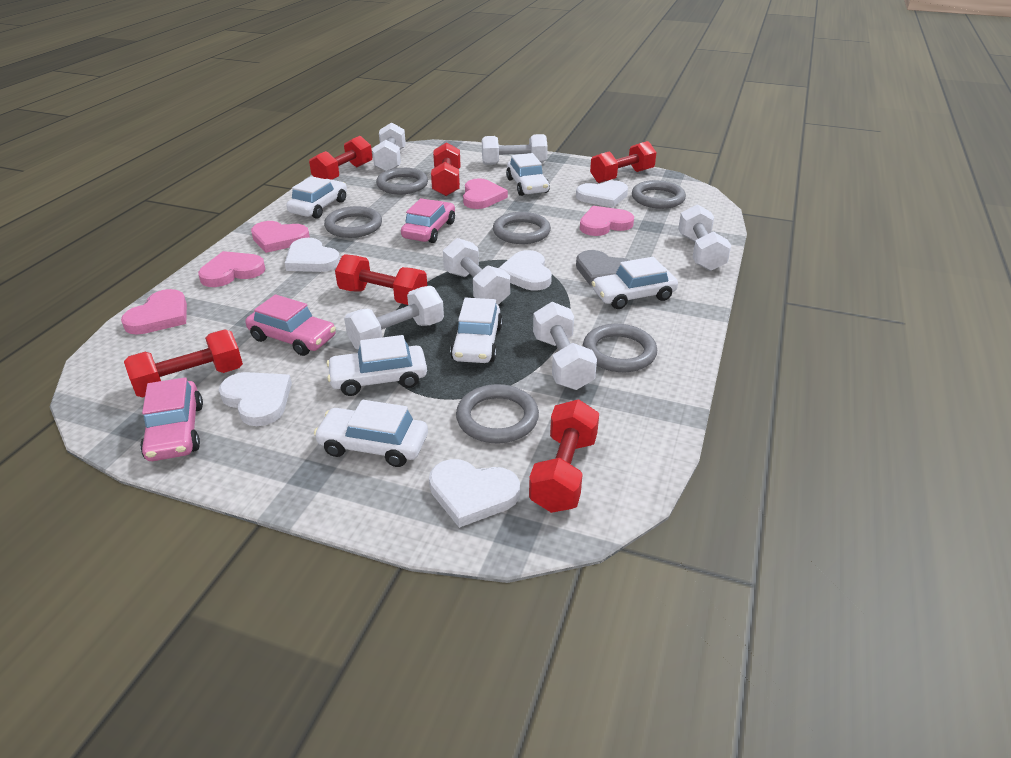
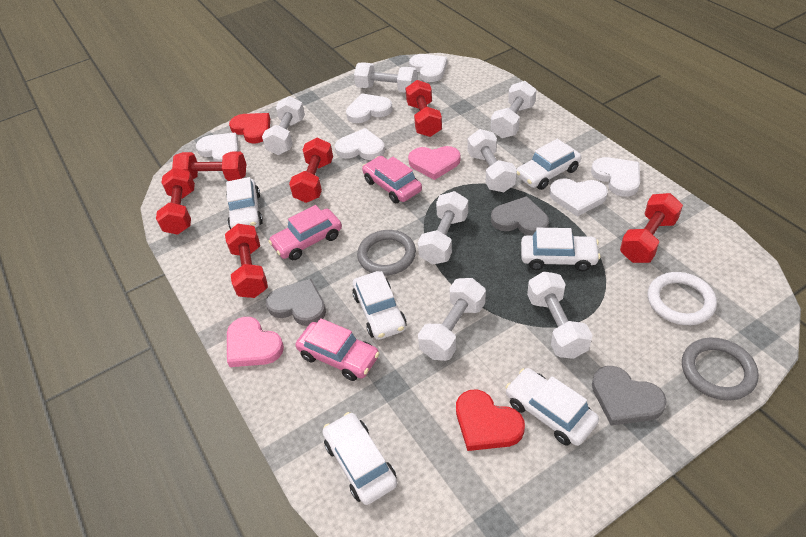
grey heart: 1 -> 3
grey ring: 6 -> 2
pink heart: 5 -> 2
red heart: 0 -> 2
white dumbbell: 6 -> 7
white heart: 5 -> 6
white ring: 0 -> 1

